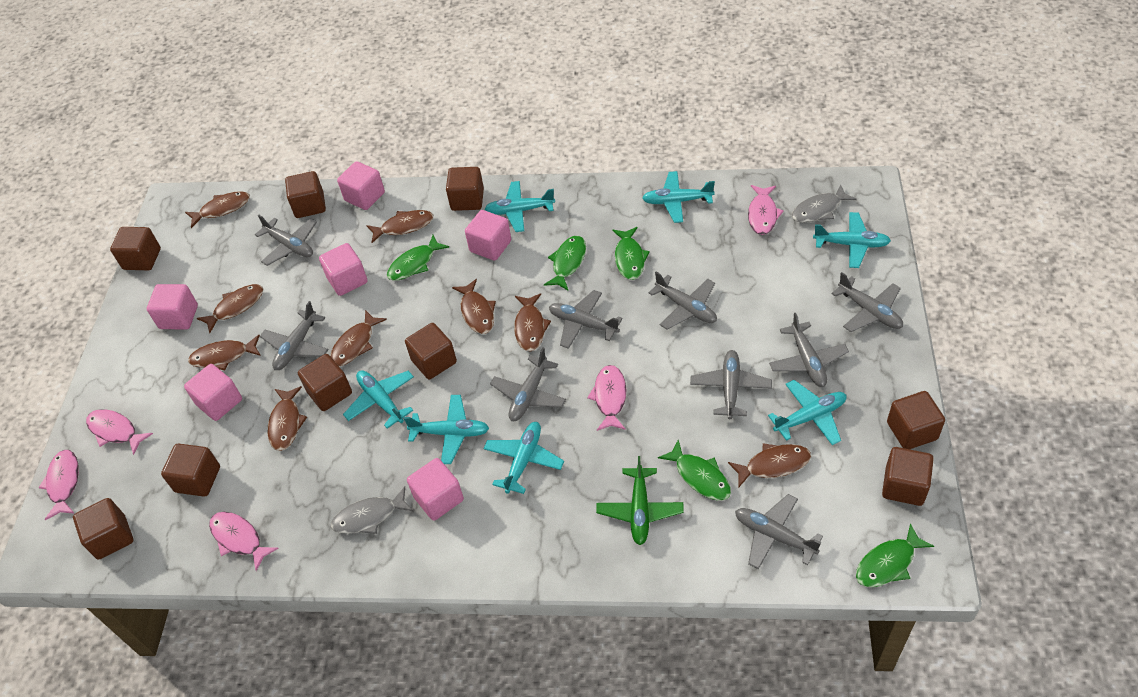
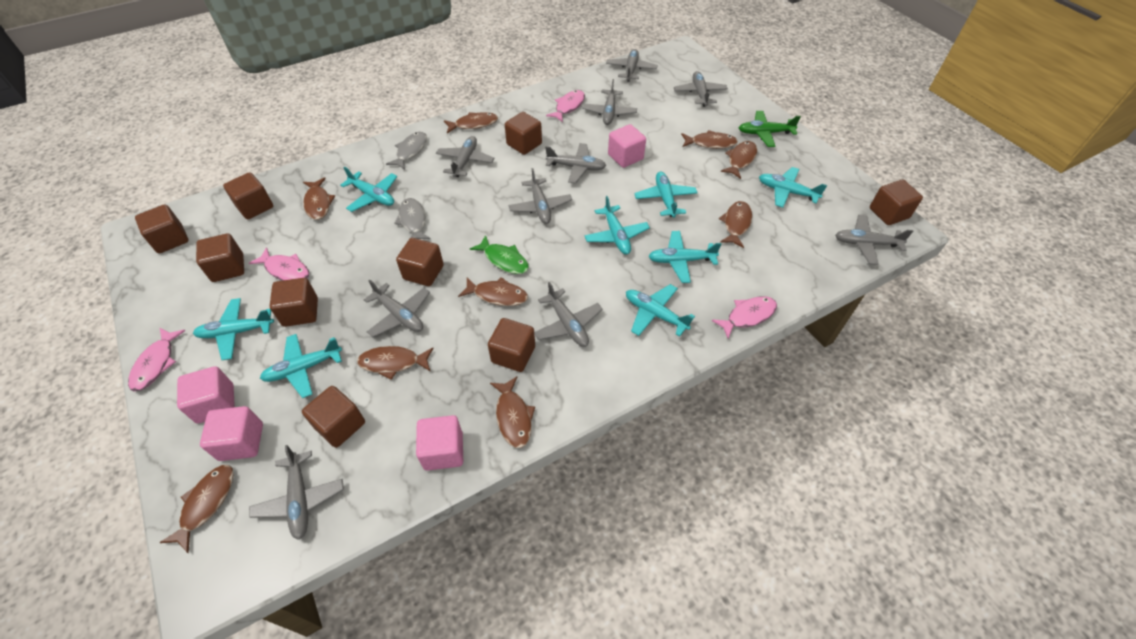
green fish: 5 -> 1
grey plane: 9 -> 10
pink cube: 6 -> 4
pink fish: 5 -> 4
turquoise plane: 7 -> 8

